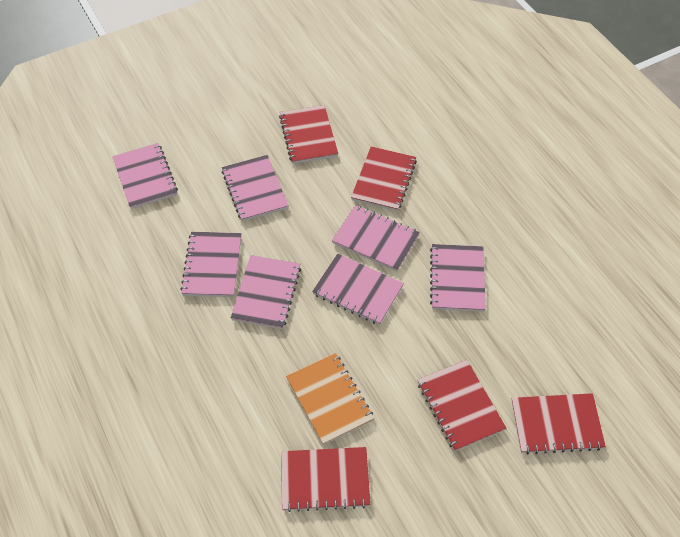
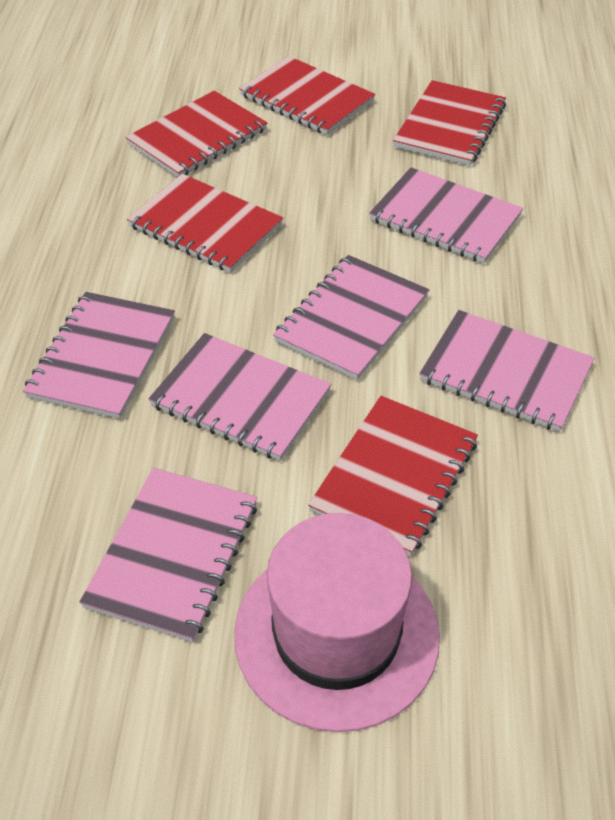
orange notebook: 1 -> 0
pink hat: 0 -> 1
pink notebook: 7 -> 6

